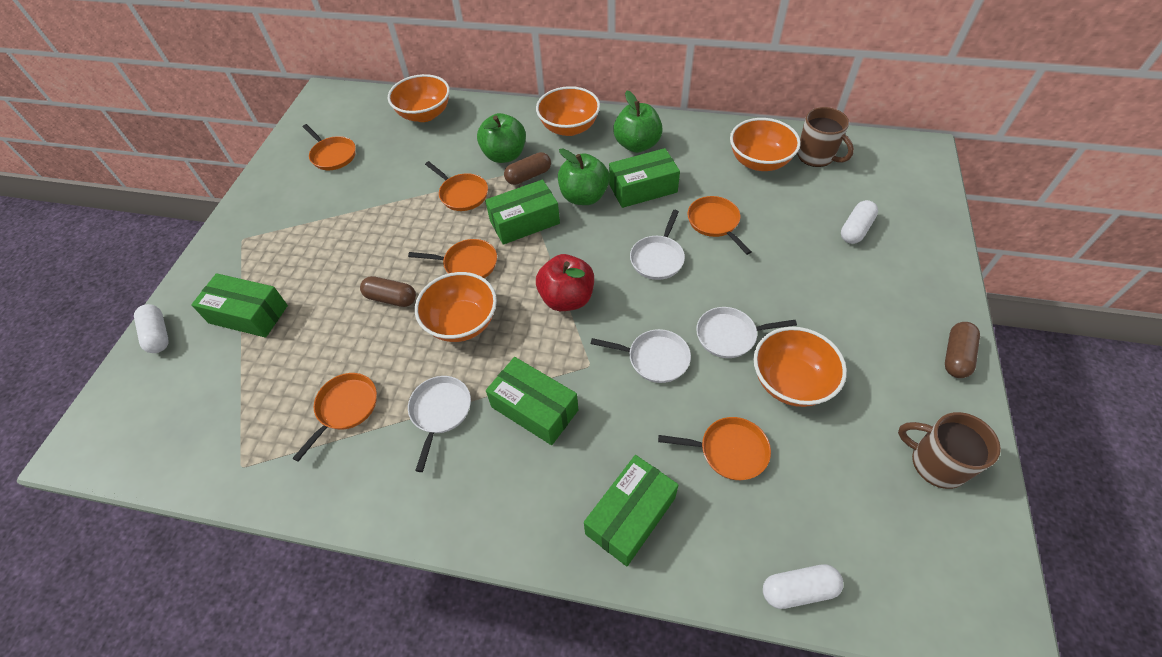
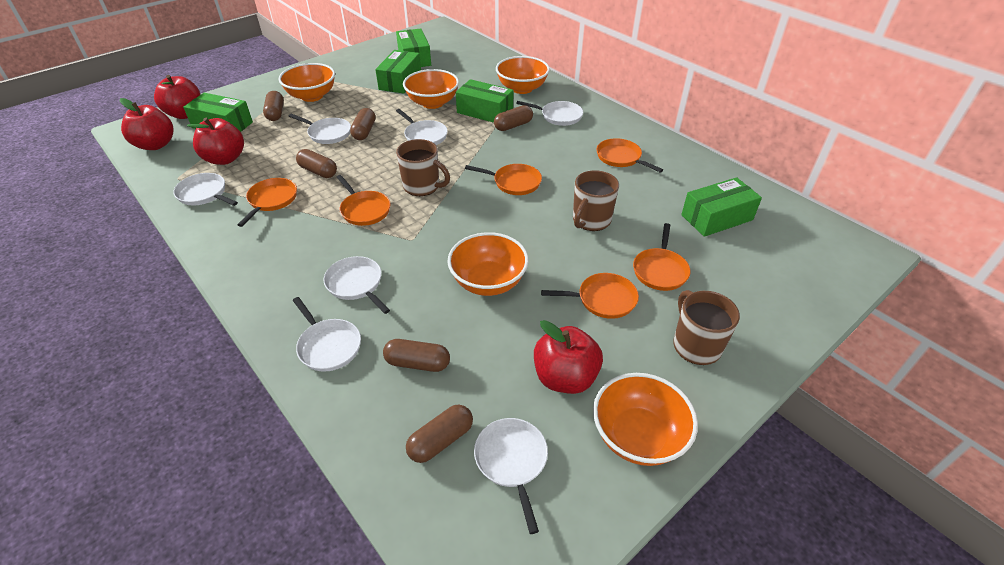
brown capsule: 3 -> 6
brown mug: 2 -> 3
green apple: 3 -> 0
red apple: 1 -> 4
white capsule: 3 -> 0
white pan: 4 -> 7

